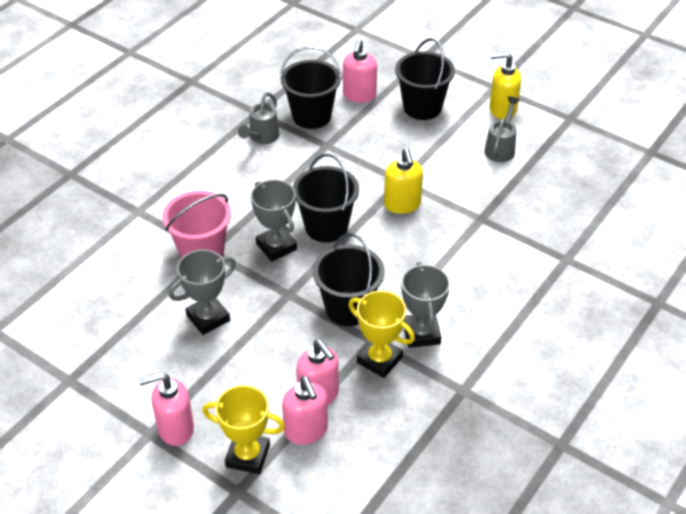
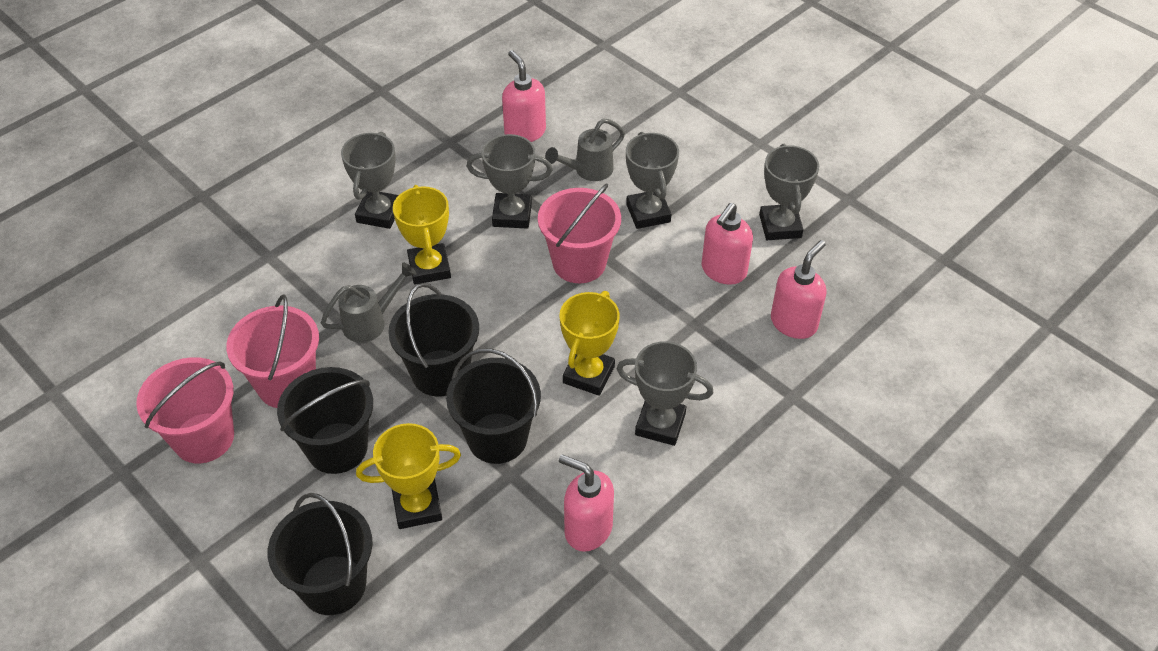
grey trophy: 3 -> 5
pink bucket: 1 -> 3
yellow soap dispenser: 2 -> 0
yellow trophy: 2 -> 3

